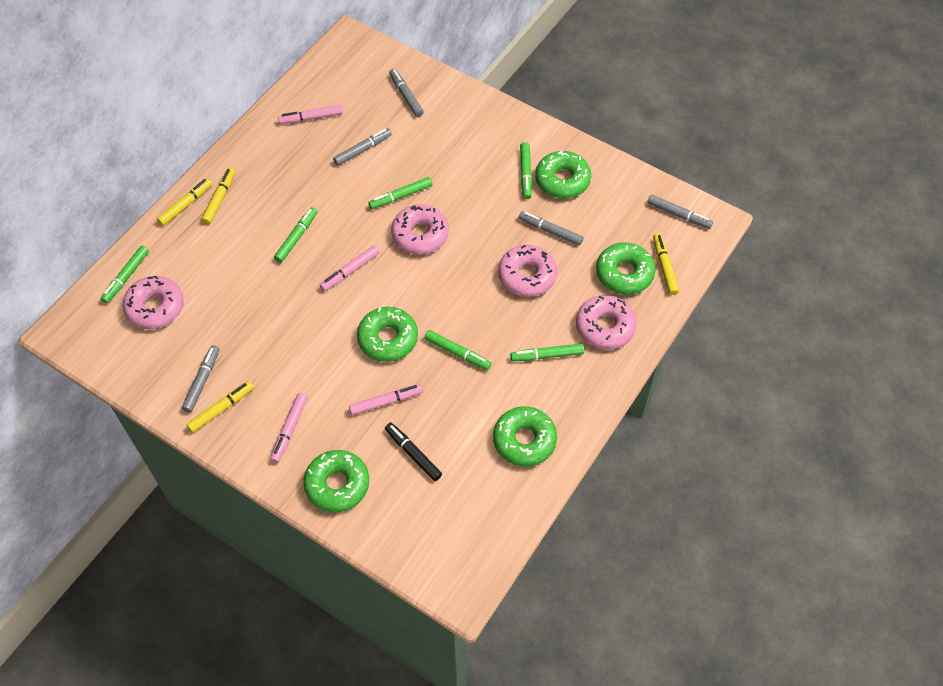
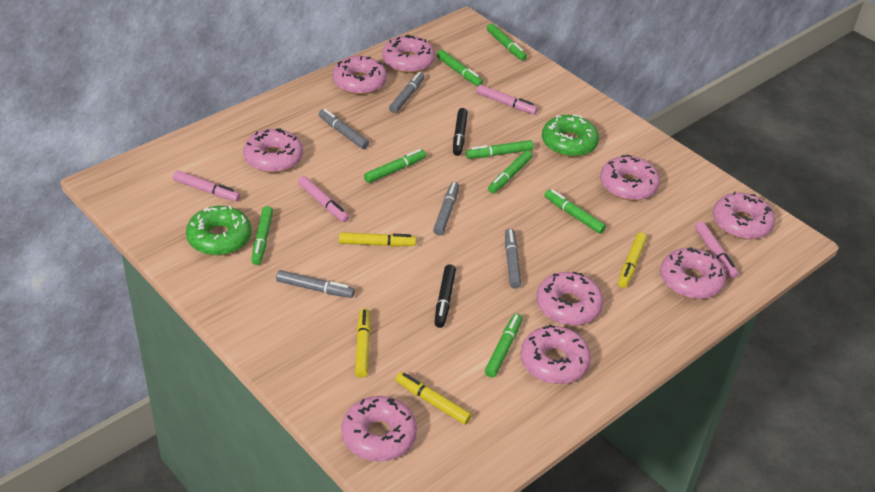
black marker: 1 -> 2
green donut: 5 -> 2
green marker: 6 -> 8
pink donut: 4 -> 9

